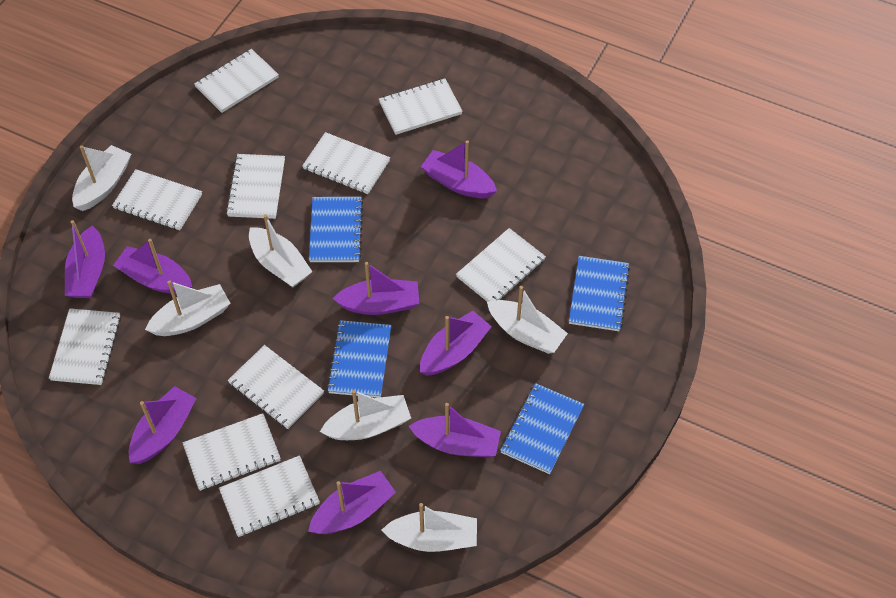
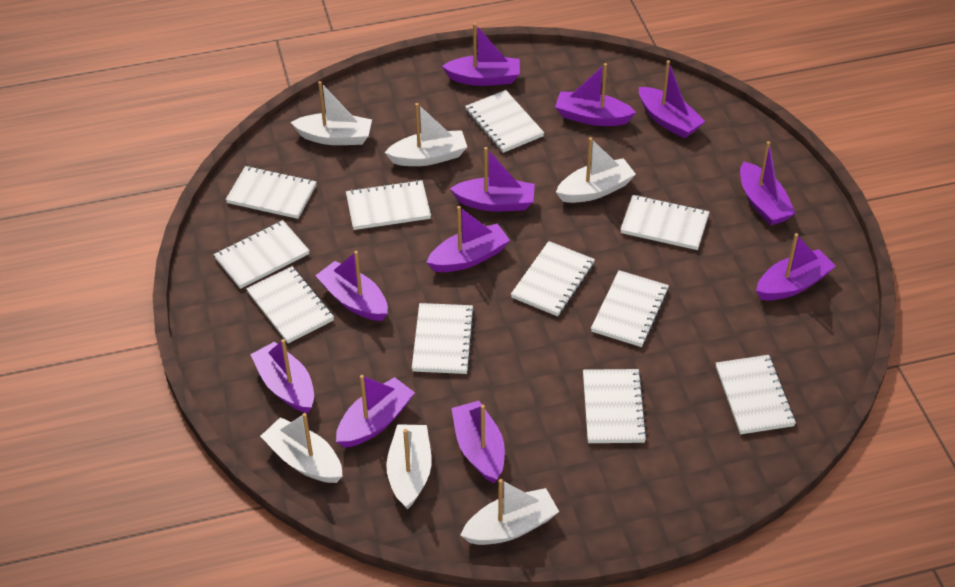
blue notebook: 4 -> 0
purple boat: 8 -> 11
white notebook: 10 -> 11

